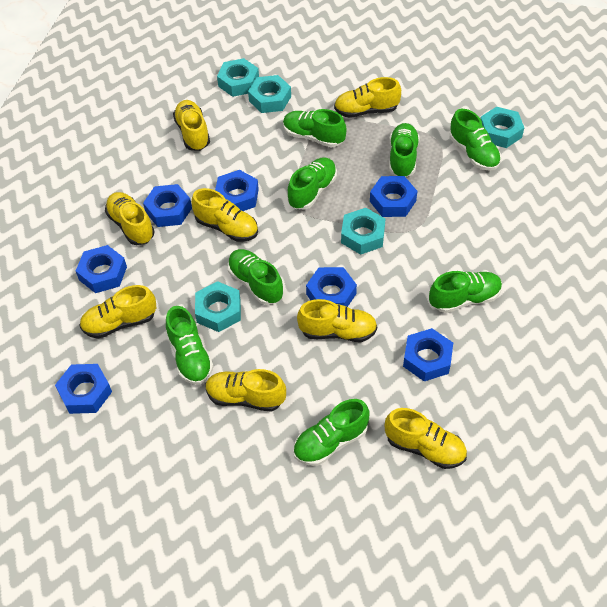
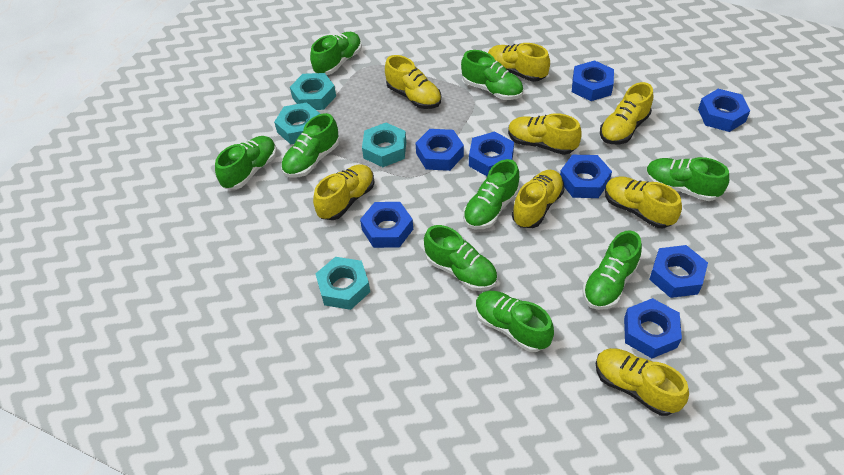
blue nut: 7 -> 8
green shoe: 8 -> 9
turquoise nut: 5 -> 4

